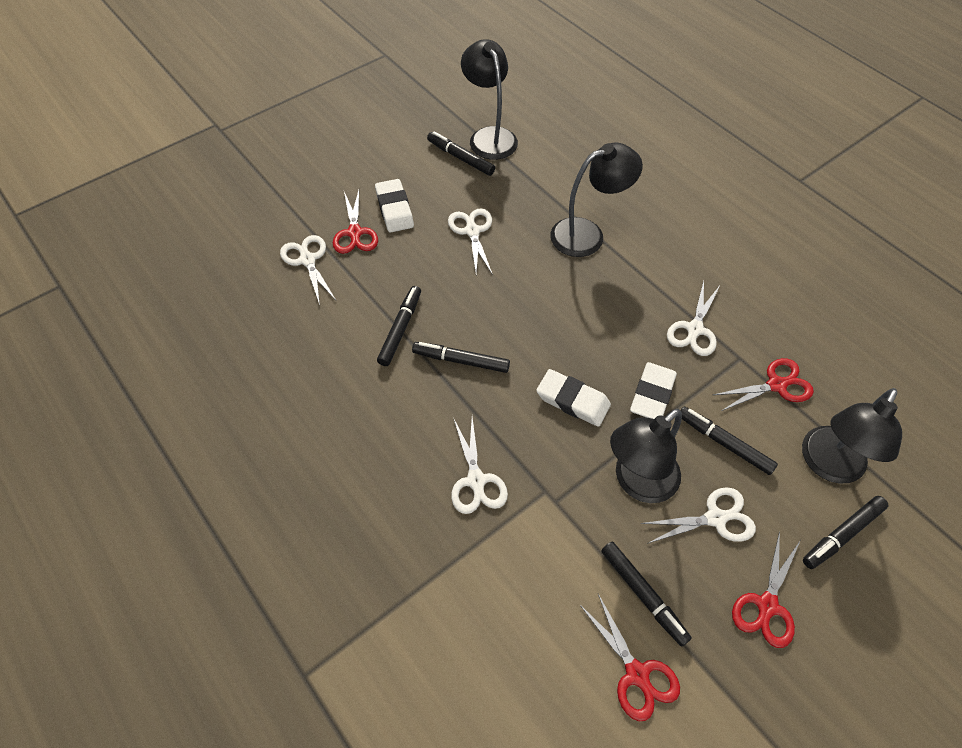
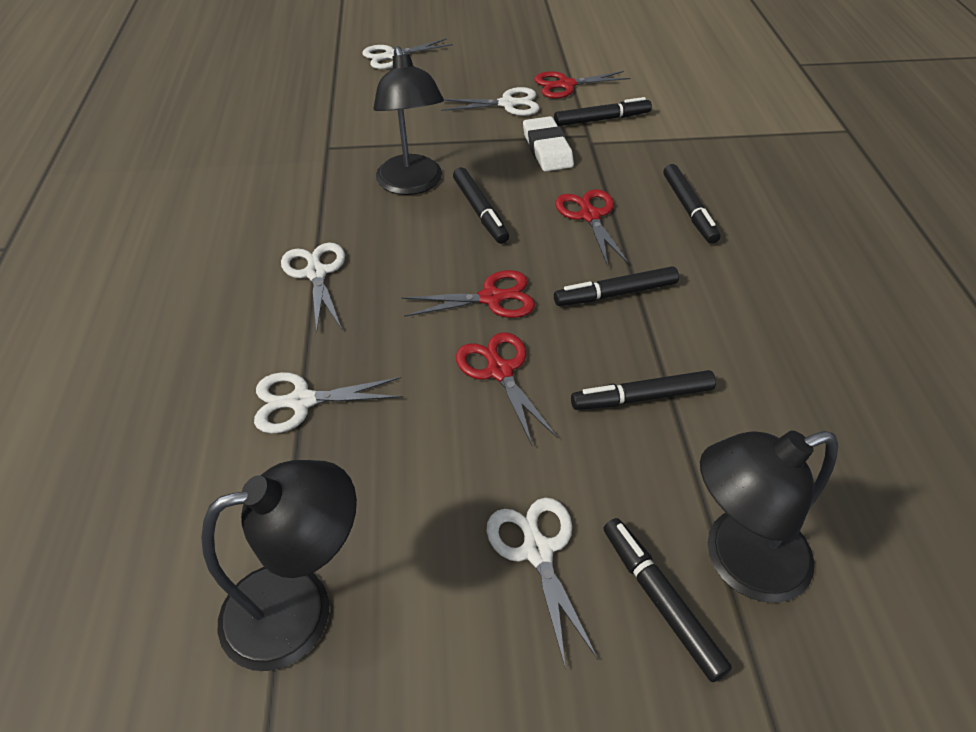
black lamp: 4 -> 3
white eraser: 3 -> 1

